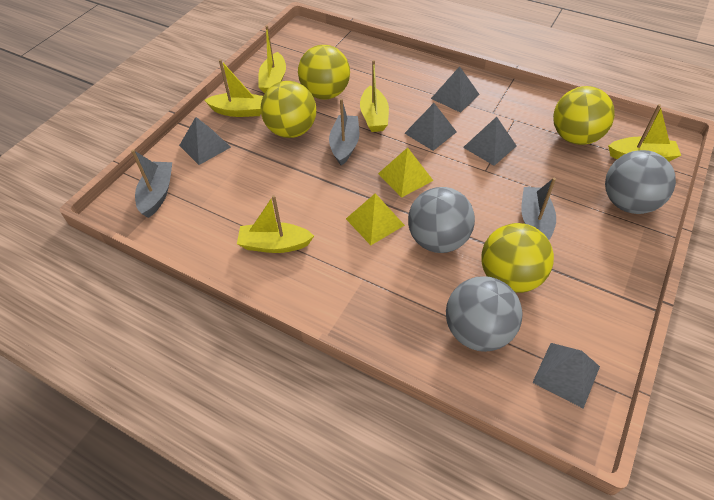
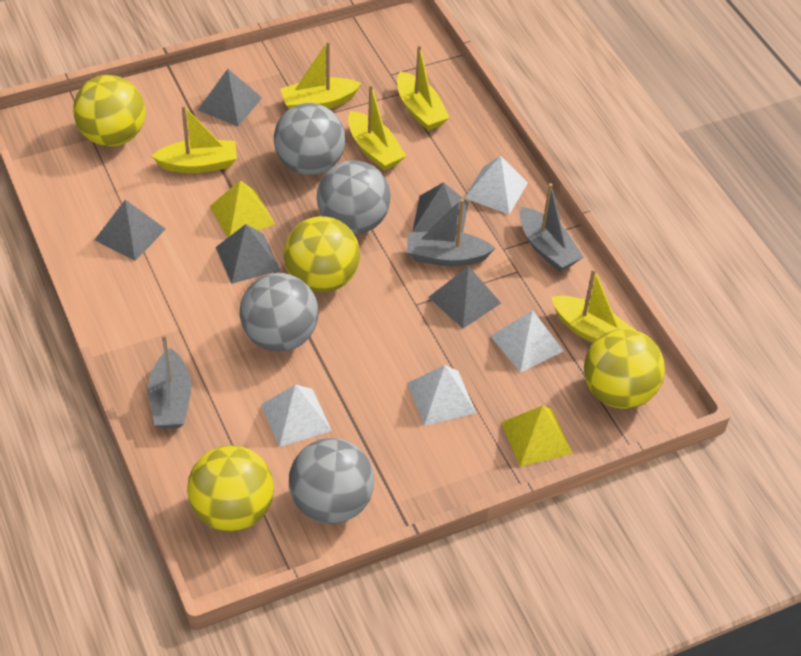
grey ball: 3 -> 4
white pyramid: 0 -> 4

